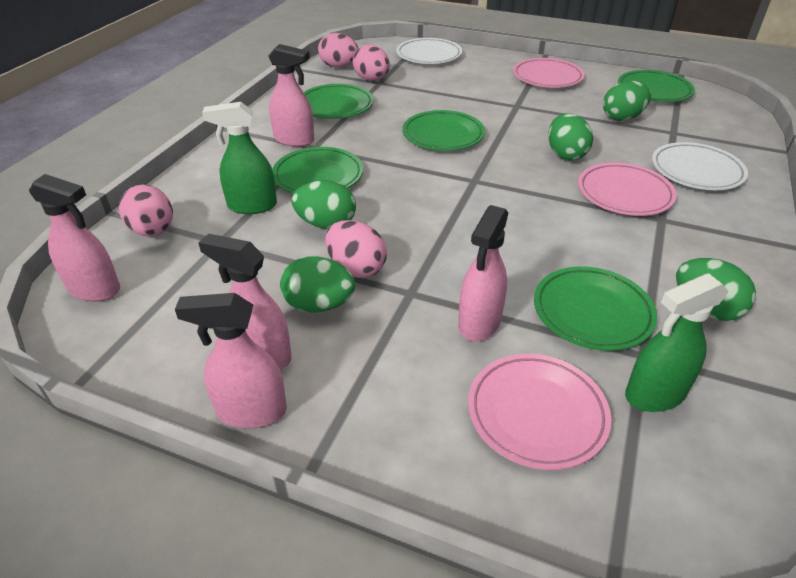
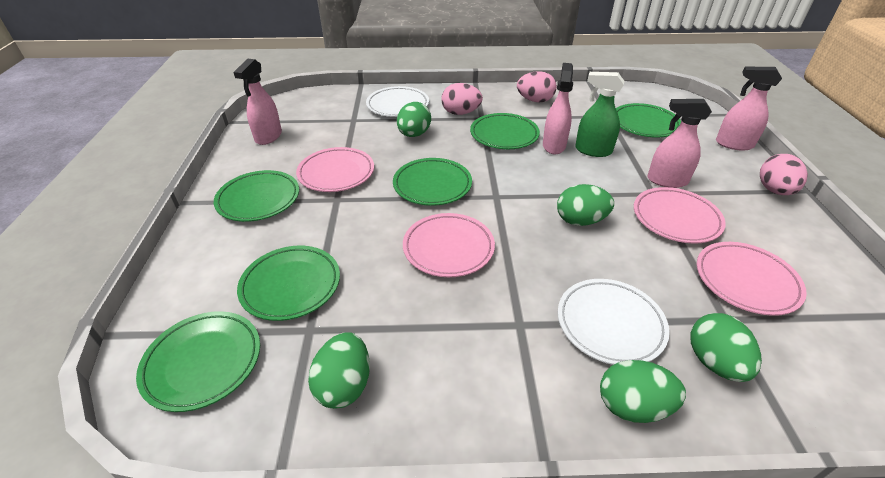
green plate: 5 -> 6
green spray bottle: 2 -> 1
pink egg: 4 -> 3
pink plate: 3 -> 4
pink spray bottle: 5 -> 4

